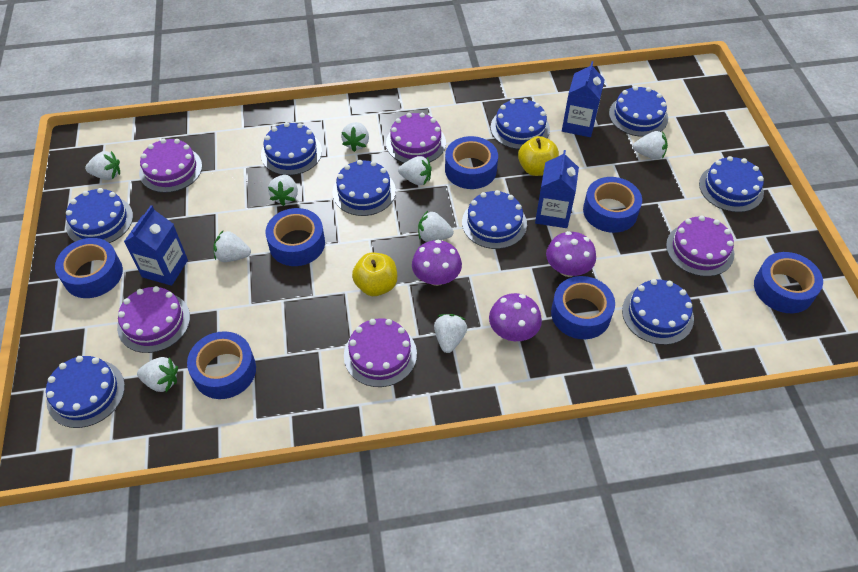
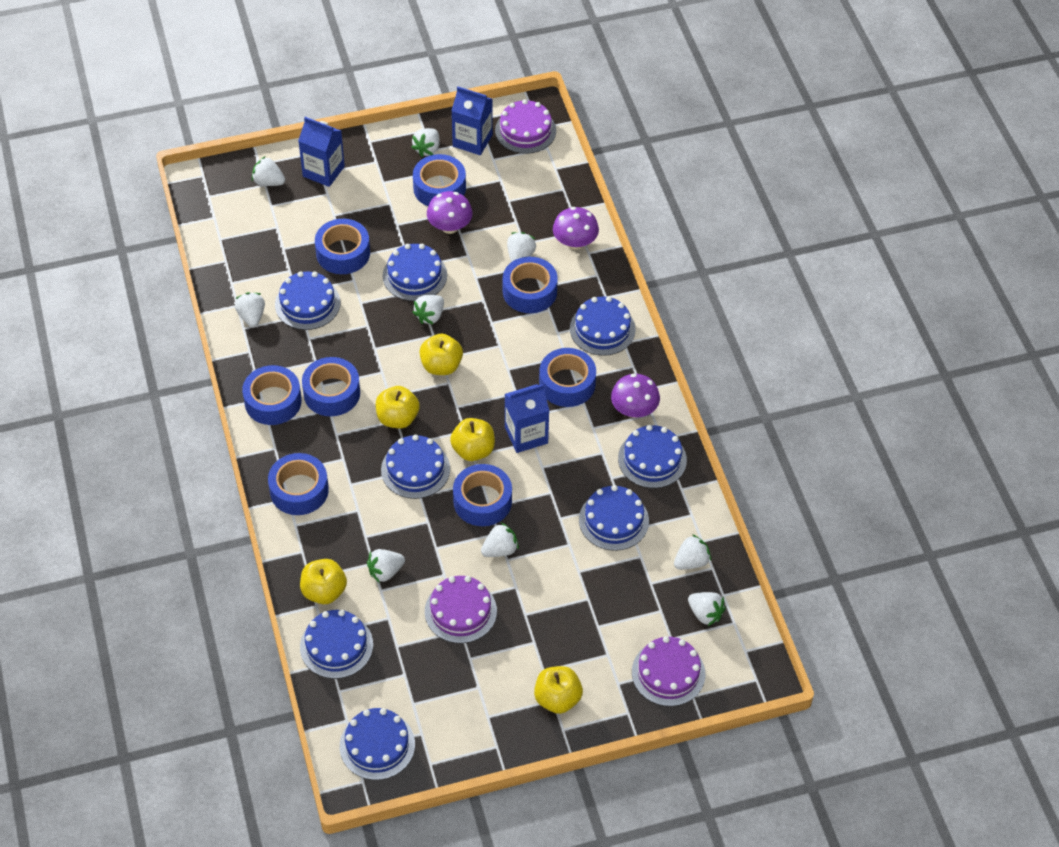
blue cake: 9 -> 8
blue tape: 7 -> 8
purple cake: 5 -> 3
yellow apple: 2 -> 5

